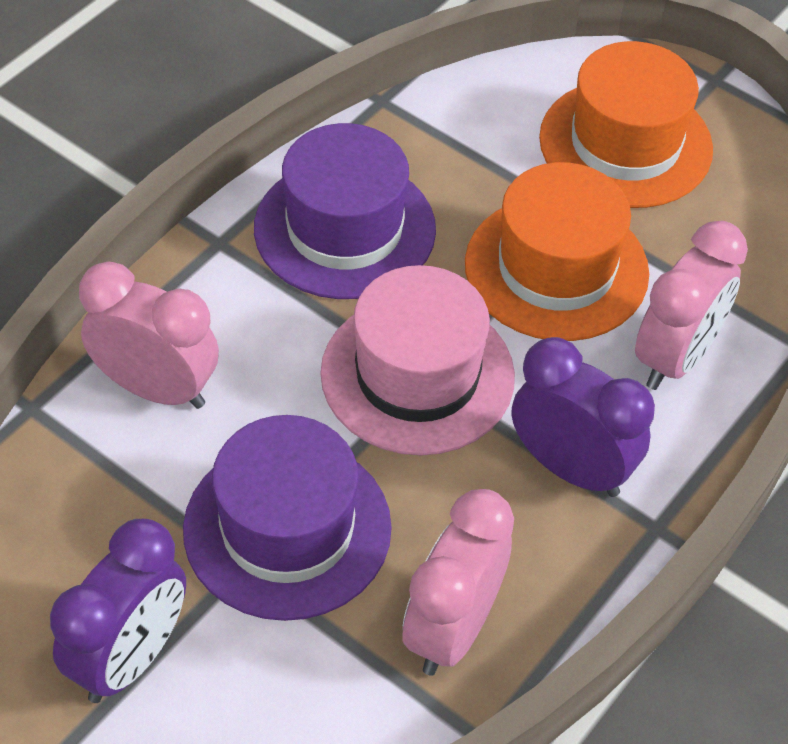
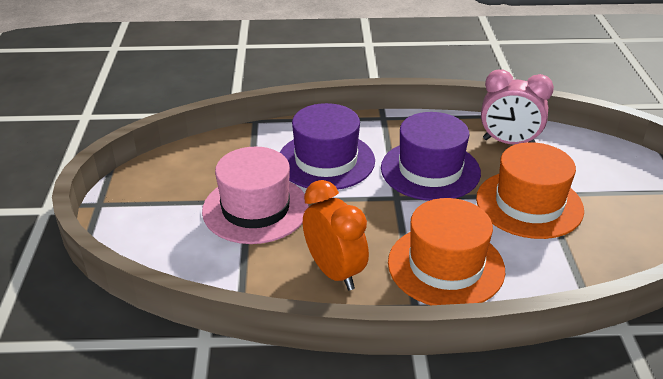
orange clock: 0 -> 1
pink clock: 3 -> 1
purple clock: 2 -> 0

